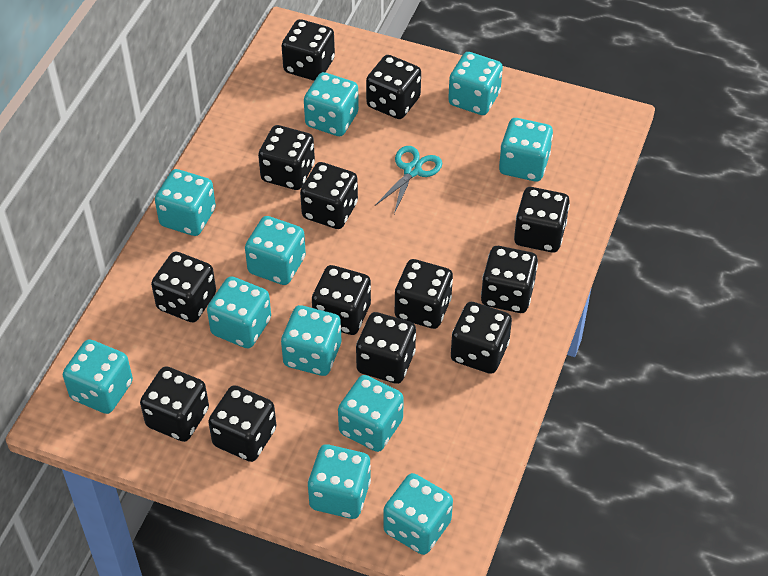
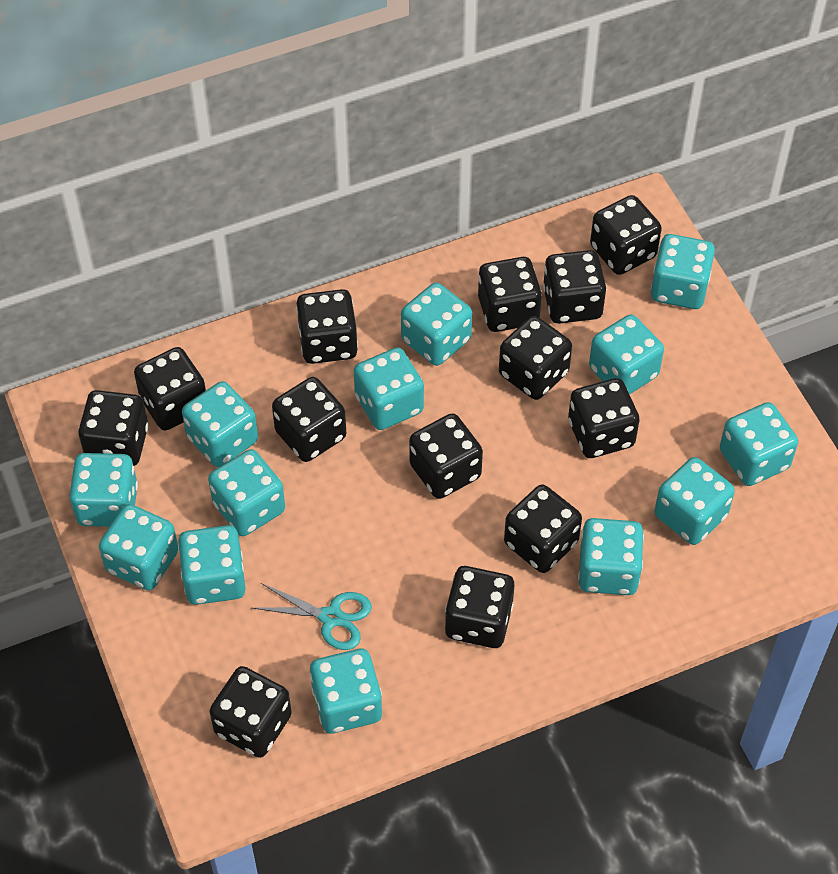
turquoise dice: 11 -> 13

